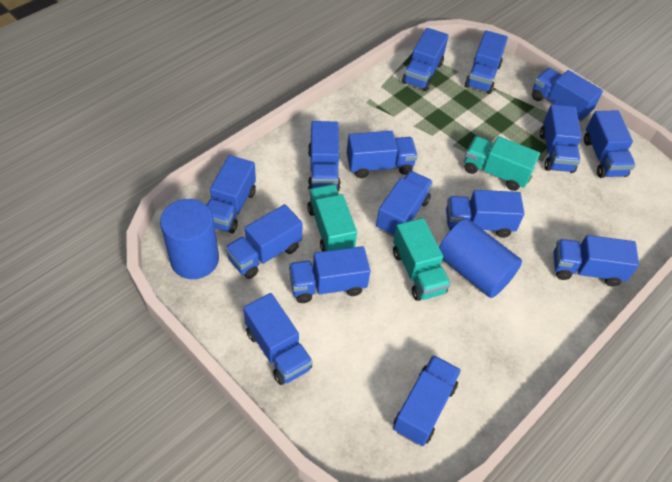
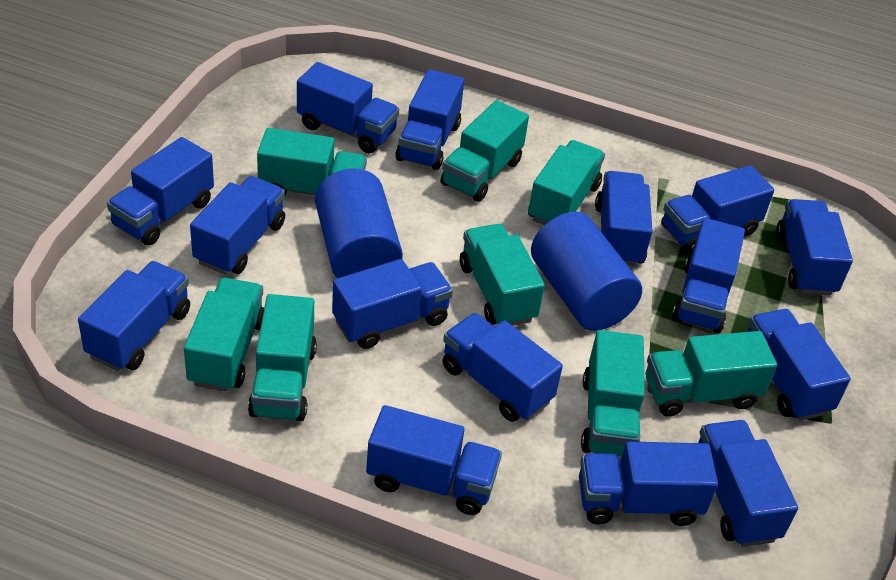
turquoise truck: 3 -> 8

